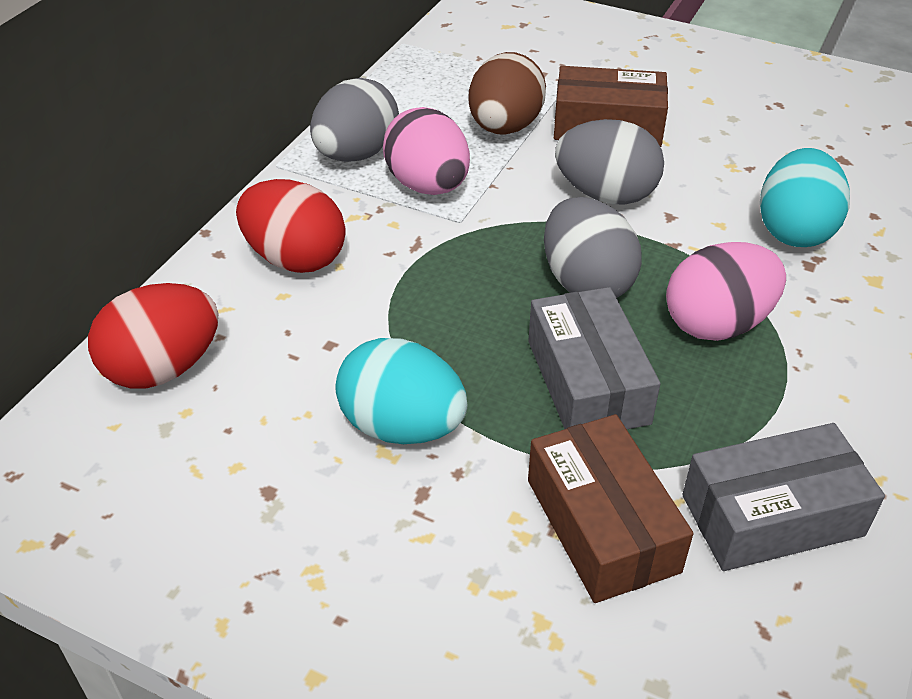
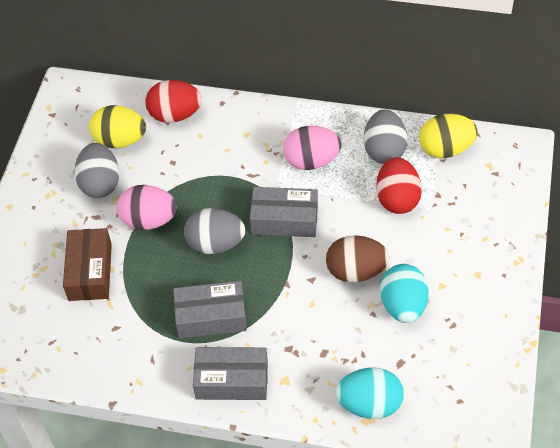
brown box: 2 -> 1
grey box: 2 -> 3
yellow egg: 0 -> 2

